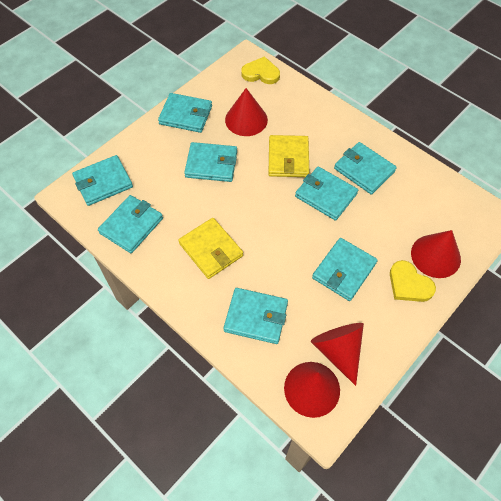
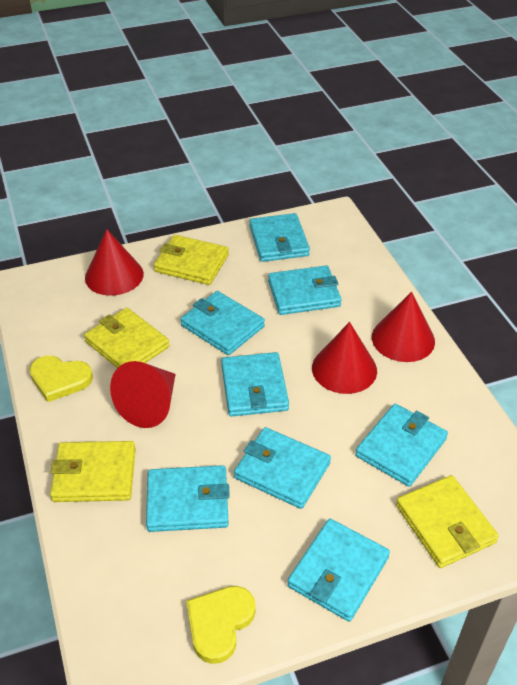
yellow wallet: 2 -> 4

